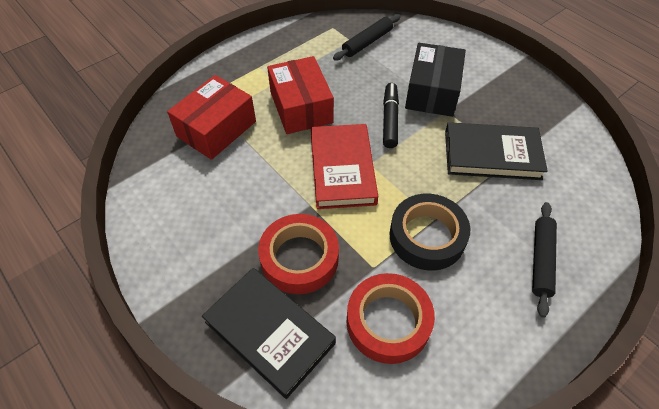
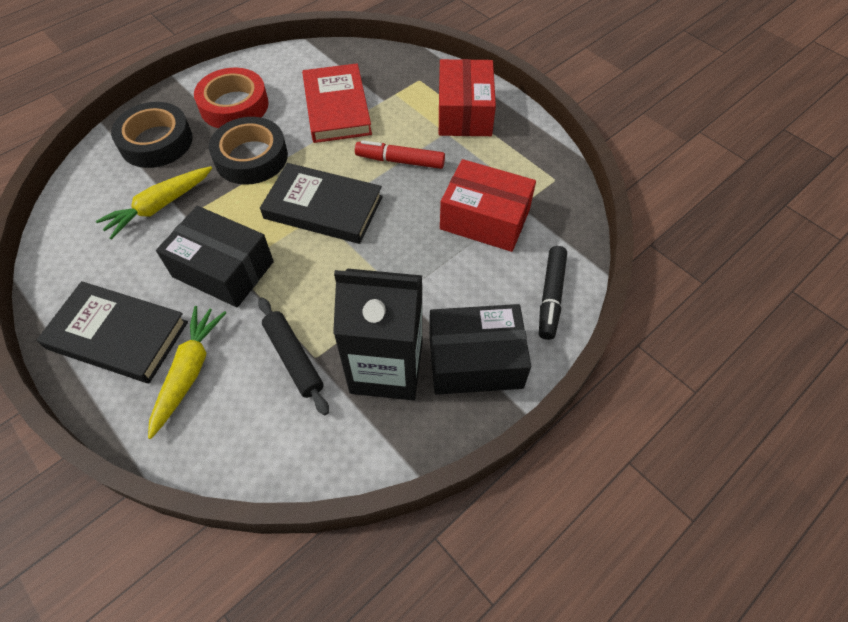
black box: 1 -> 2
black carton: 0 -> 1
black rolling pin: 2 -> 1
black tape: 1 -> 2
red marker: 0 -> 1
red tape: 2 -> 1
yellow carrot: 0 -> 2

